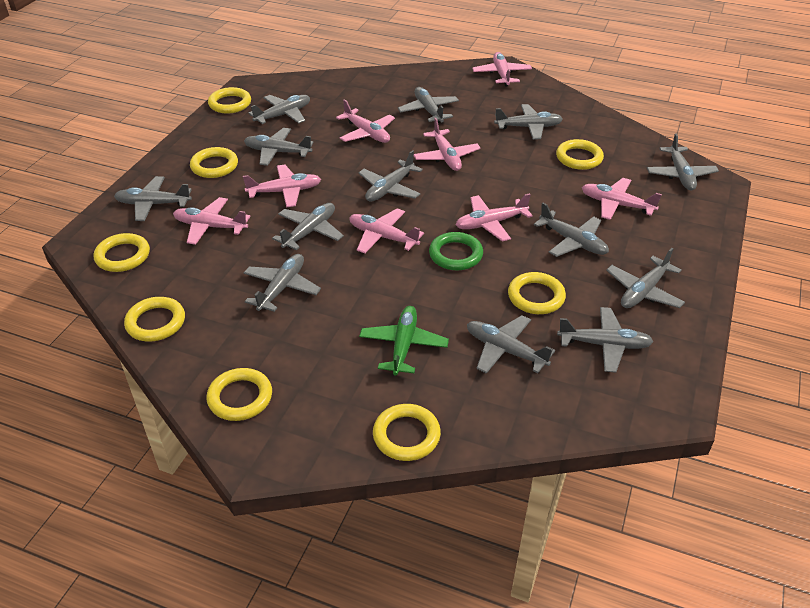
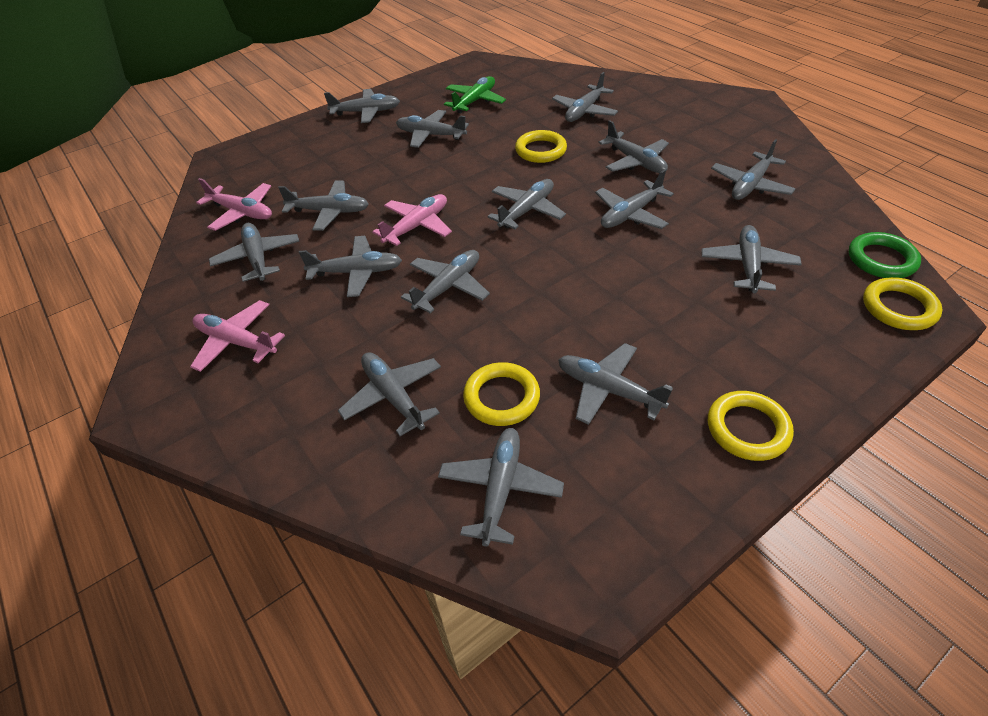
grey plane: 13 -> 15
pink plane: 8 -> 3
yellow ring: 8 -> 4

